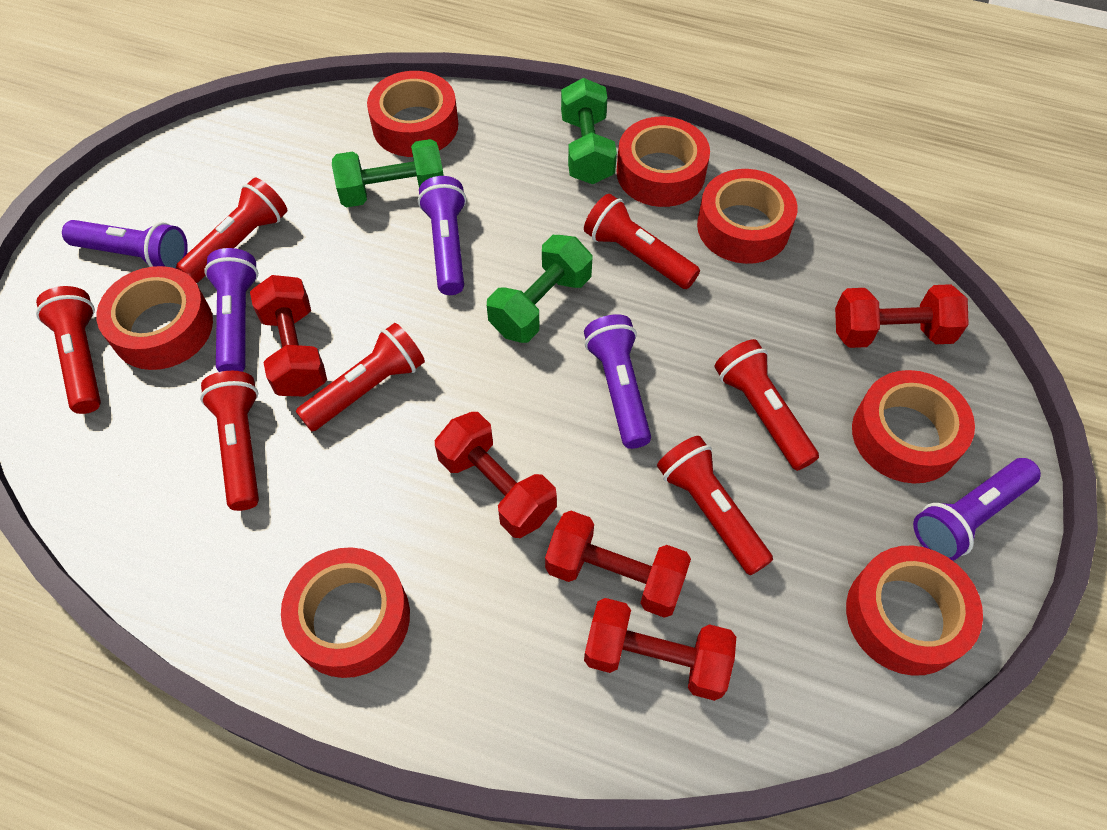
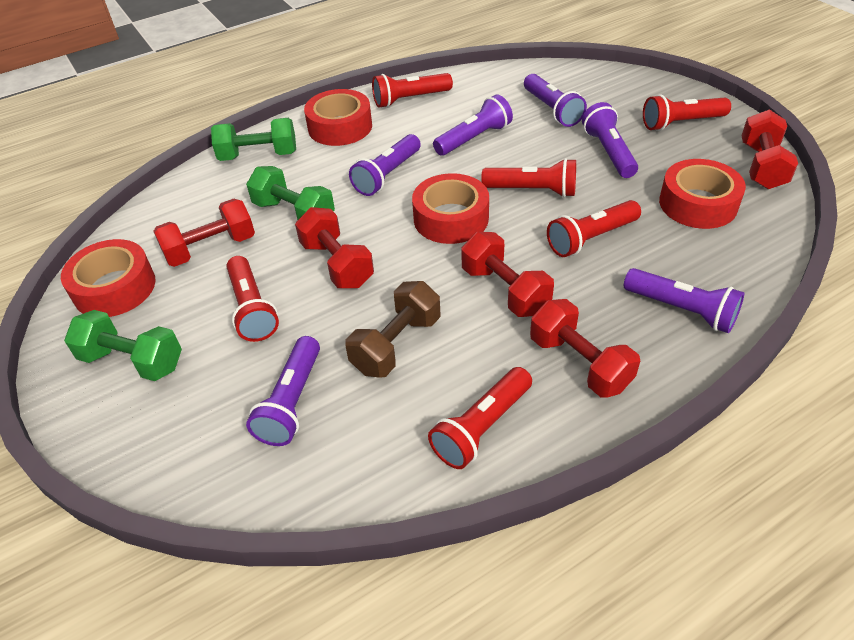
brown dumbbell: 0 -> 1
purple flashlight: 5 -> 6
red flashlight: 7 -> 6
red tape: 7 -> 4

